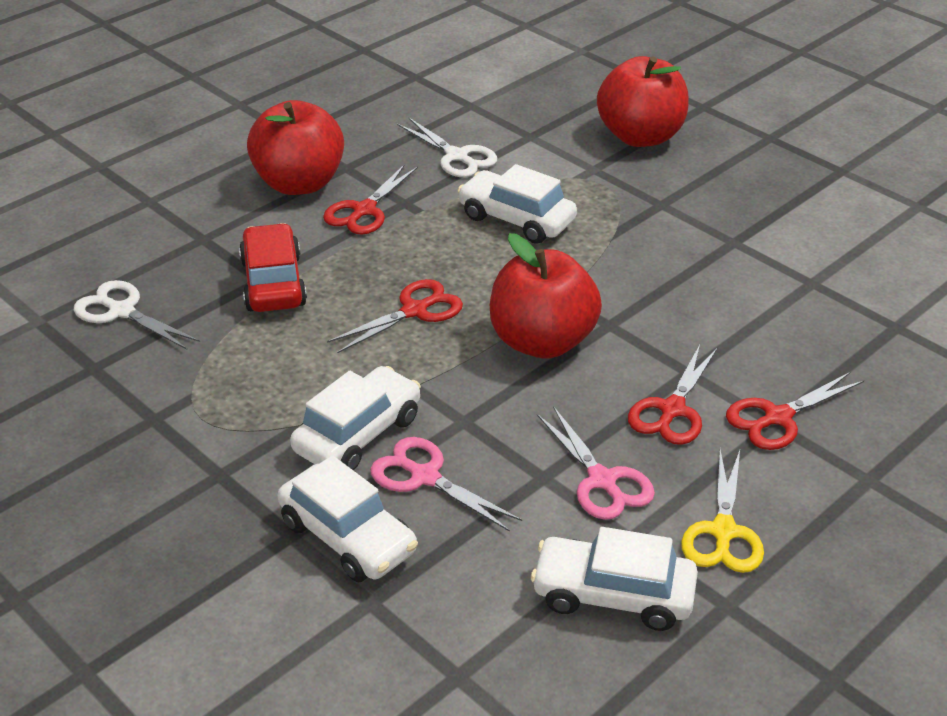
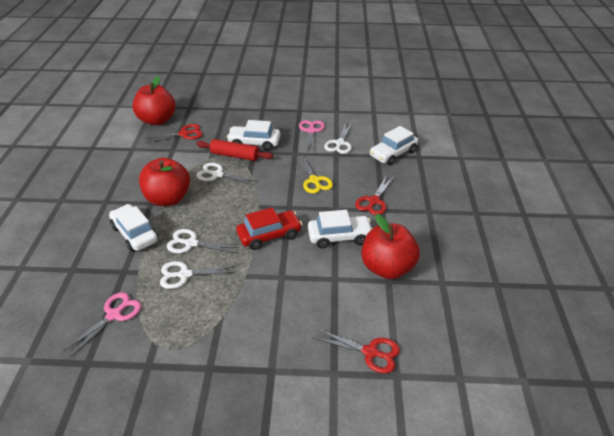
red rolling pin: 0 -> 1
red scissors: 4 -> 3
white scissors: 2 -> 4

